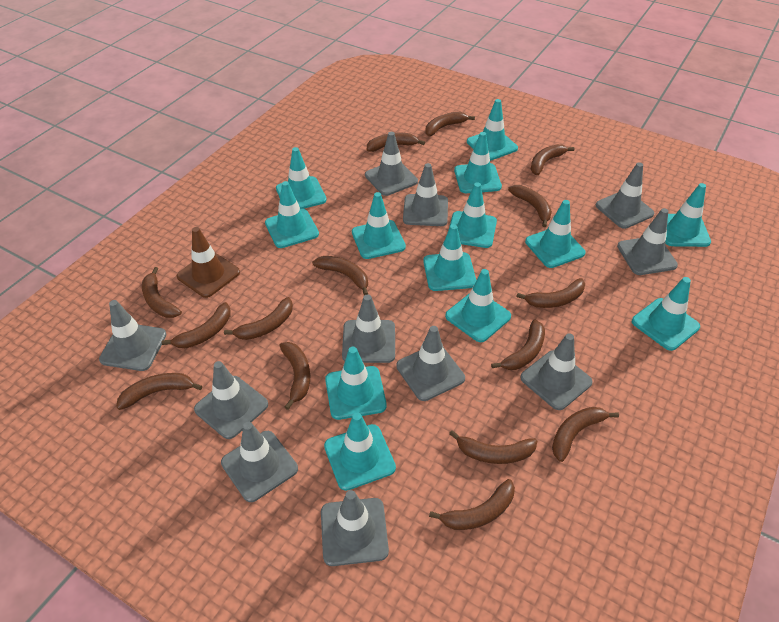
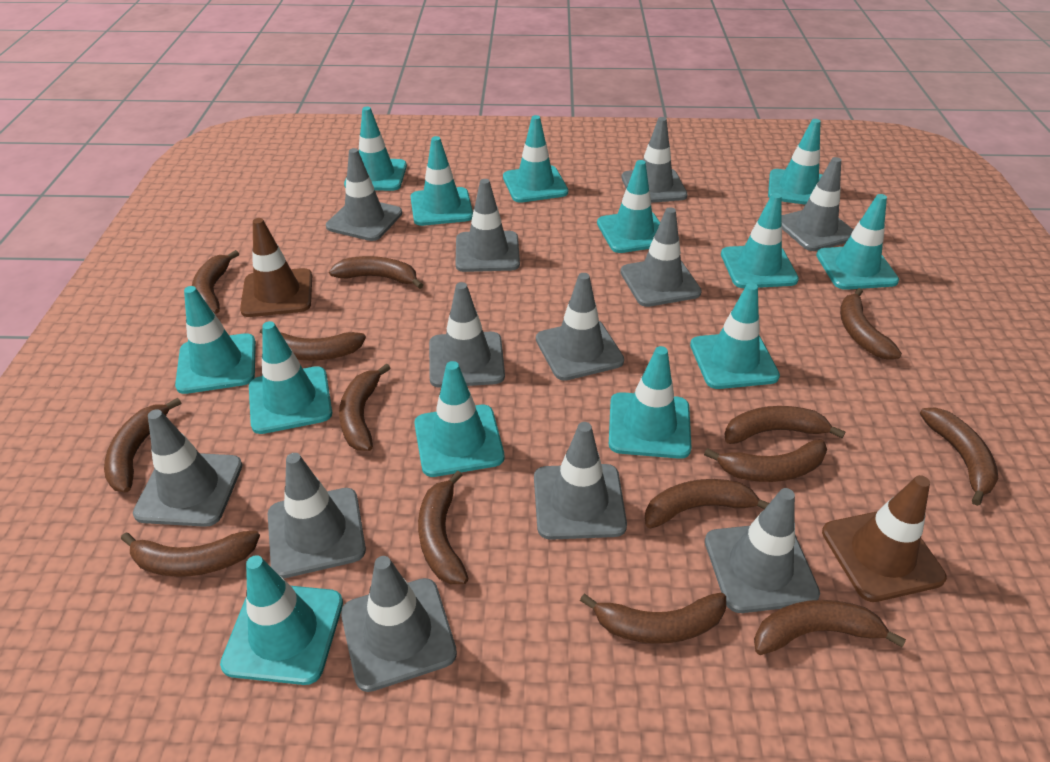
brown banana: 15 -> 14
brown traffic cone: 1 -> 2
grey traffic cone: 11 -> 12

